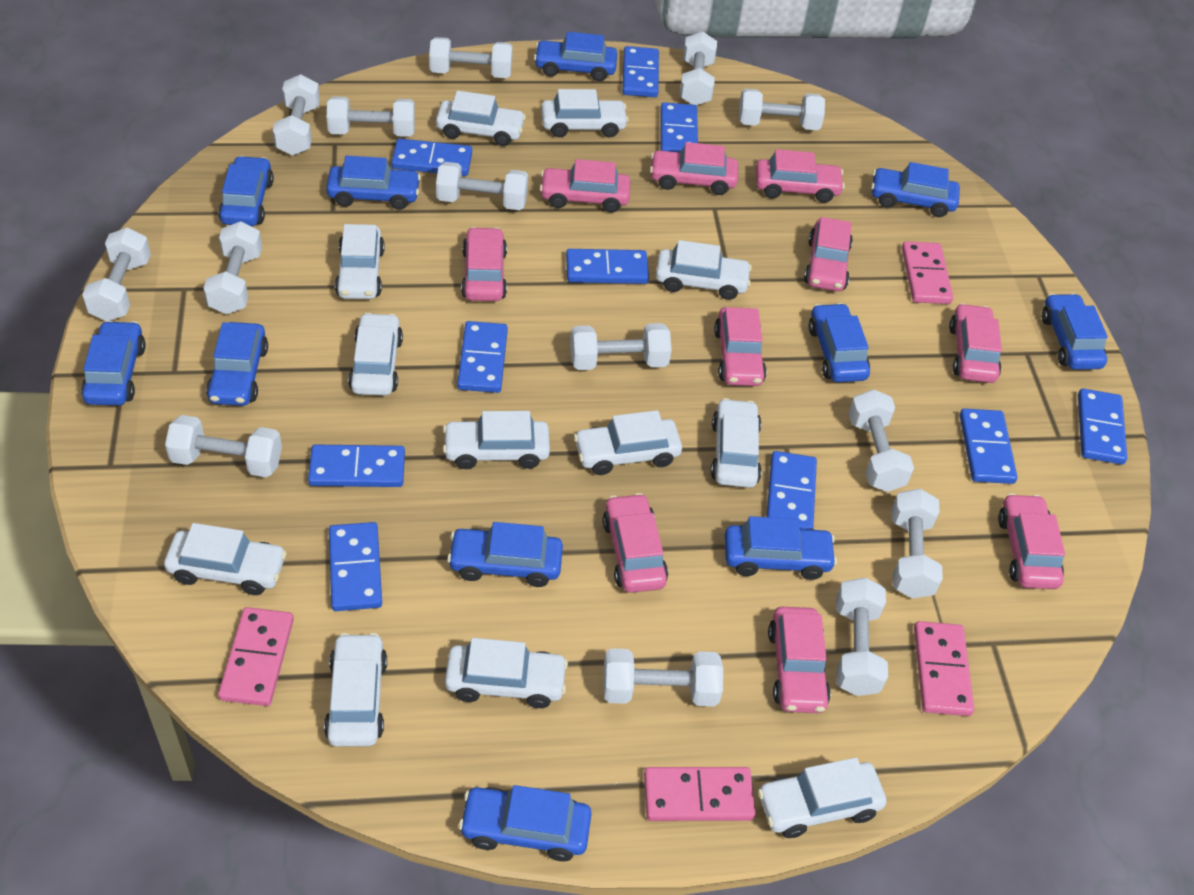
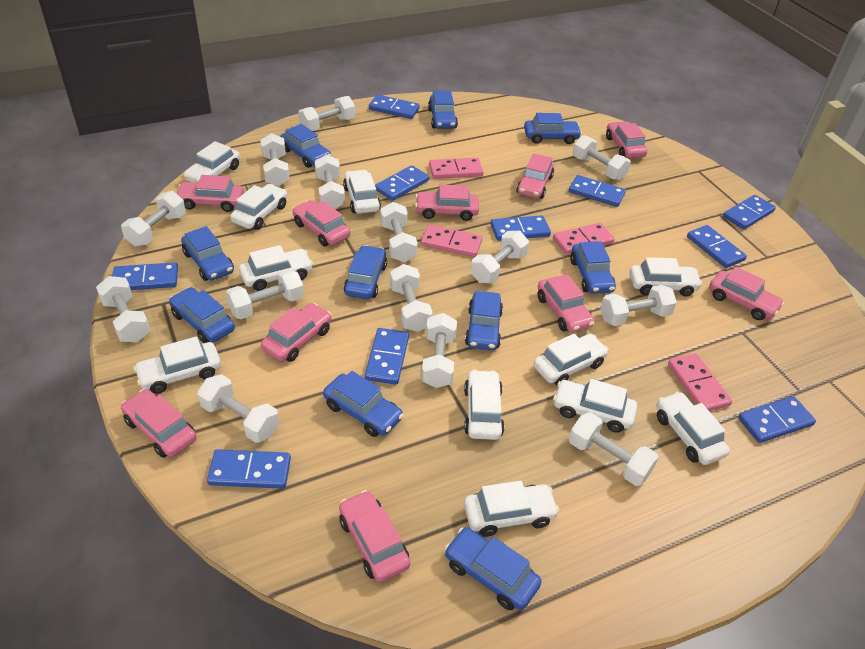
blue car: 11 -> 10
white car: 12 -> 11

